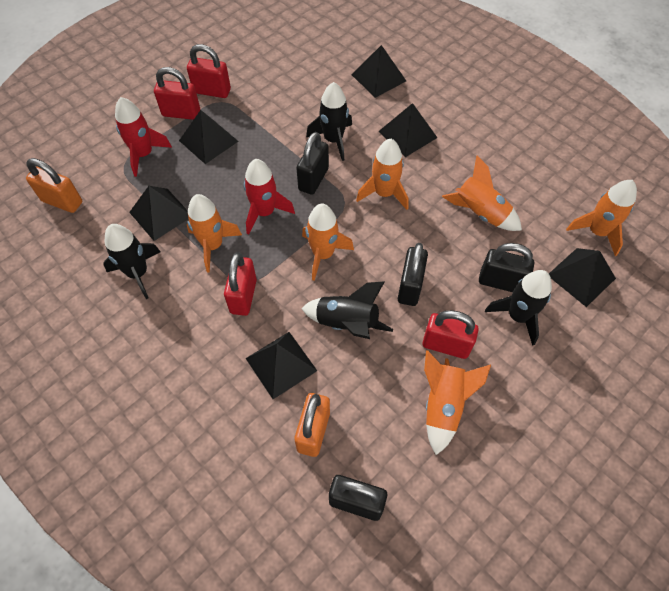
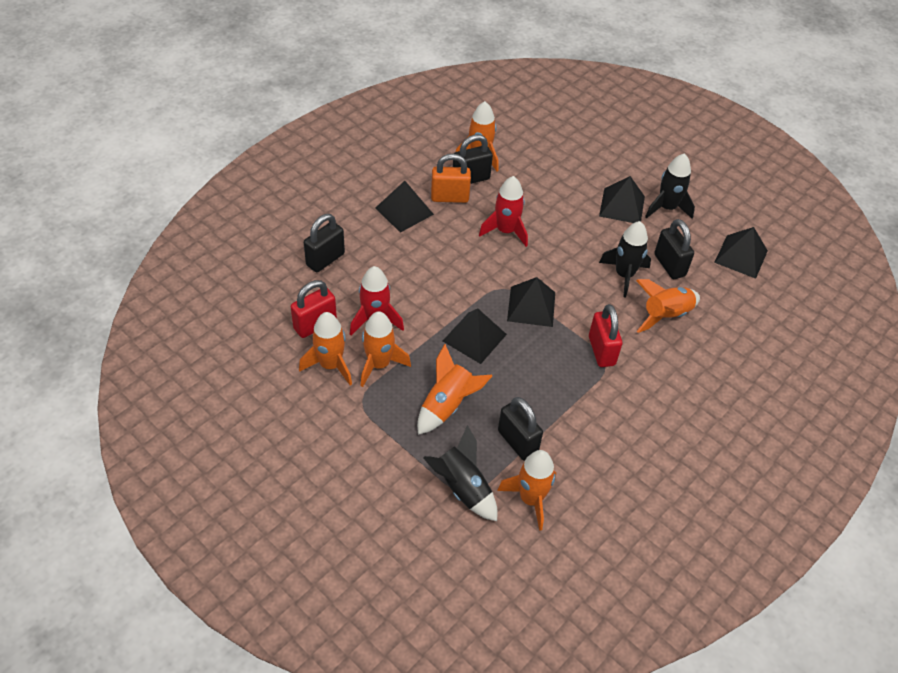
black pyramid: 6 -> 5
black rocket: 4 -> 3
orange padlock: 2 -> 1
red padlock: 4 -> 2

